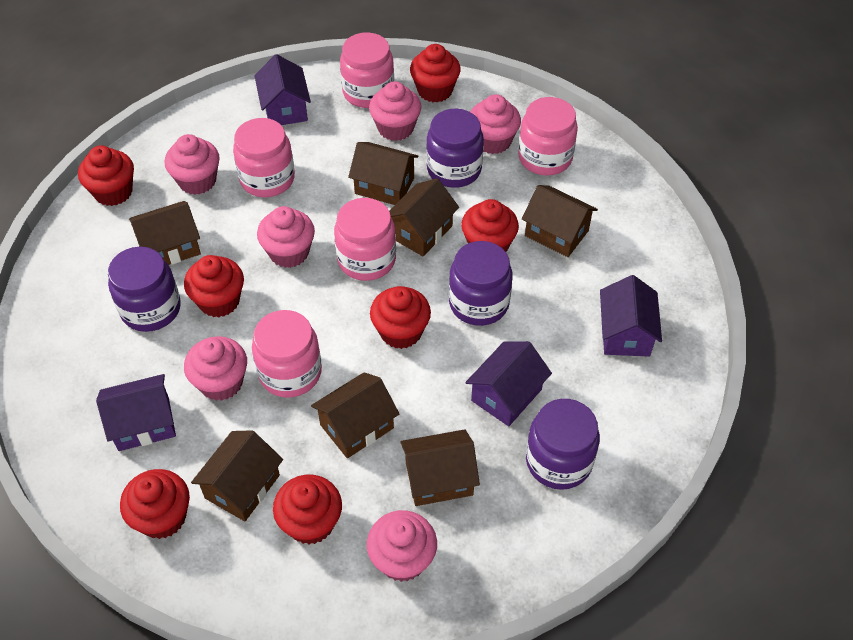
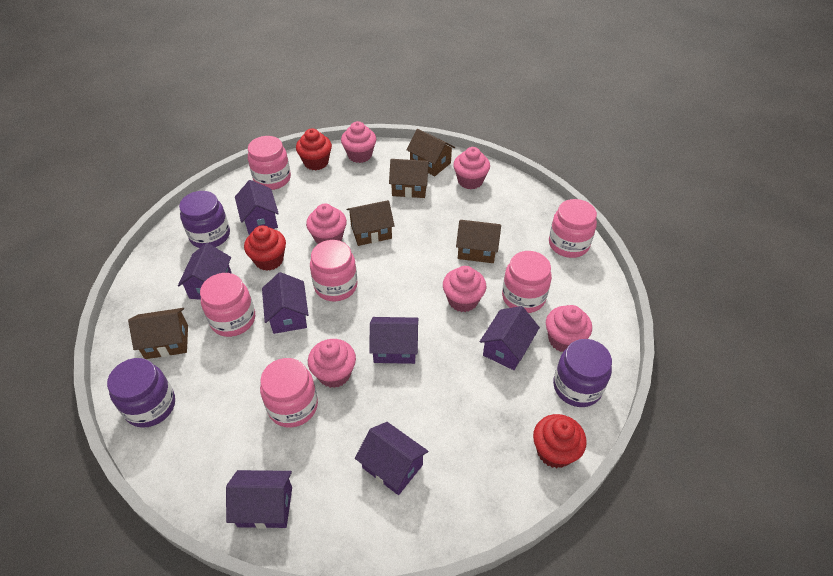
brown house: 7 -> 5
pink jar: 5 -> 6
purple house: 4 -> 7
purple jar: 4 -> 3
red cupcake: 7 -> 3

